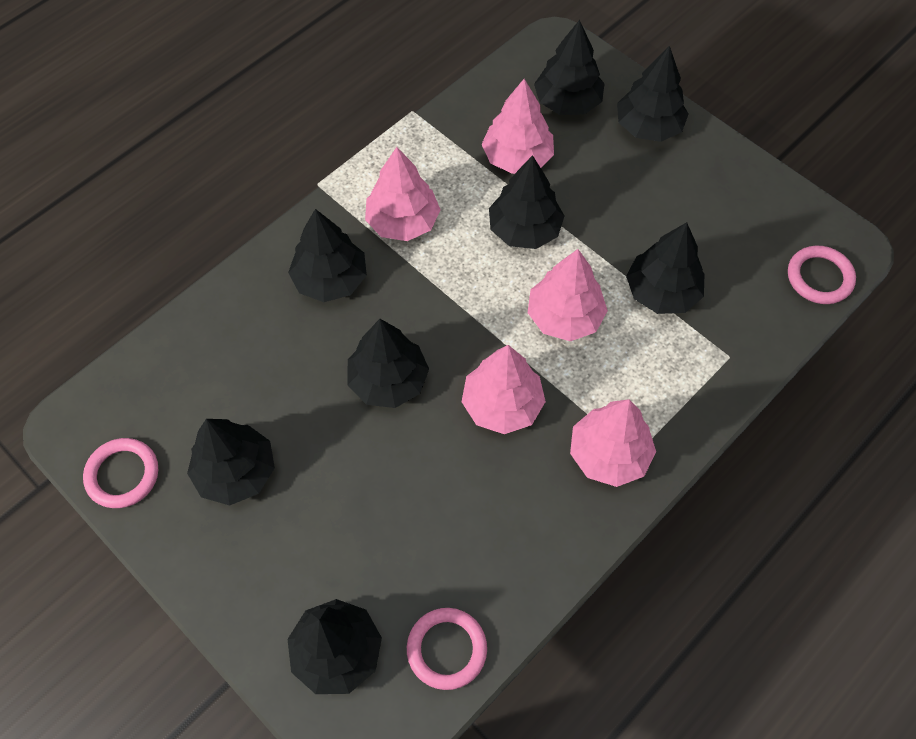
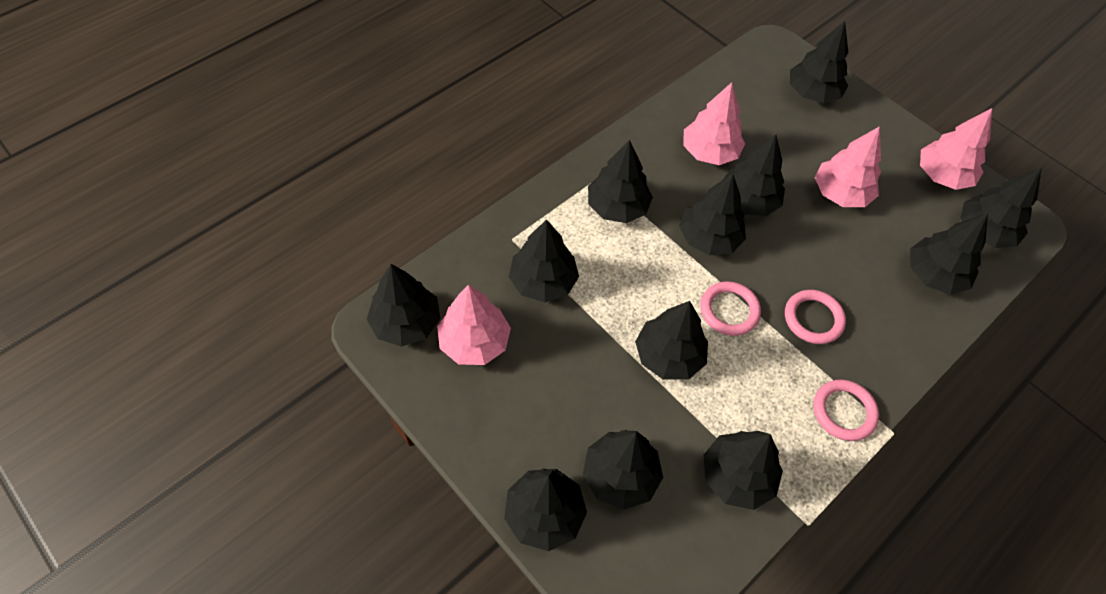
black tree: 8 -> 12
pink tree: 5 -> 4

